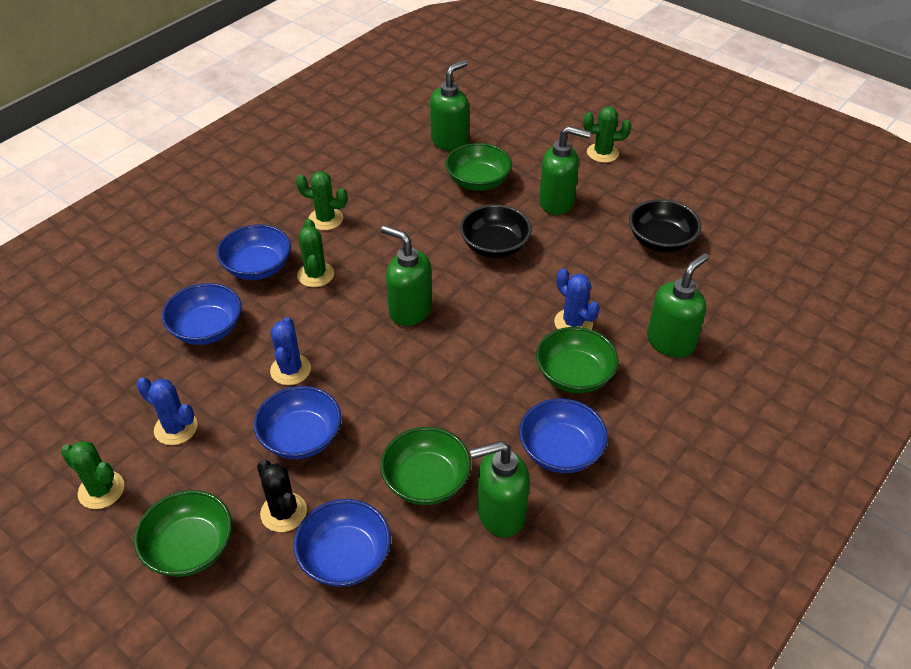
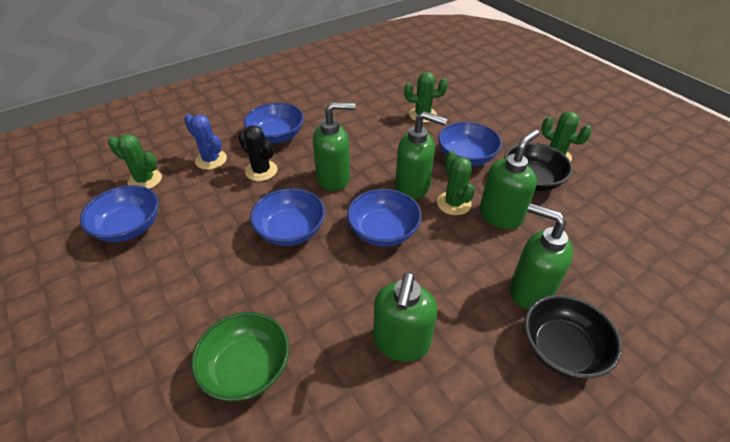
blue cactus: 3 -> 1
green bowl: 4 -> 1

